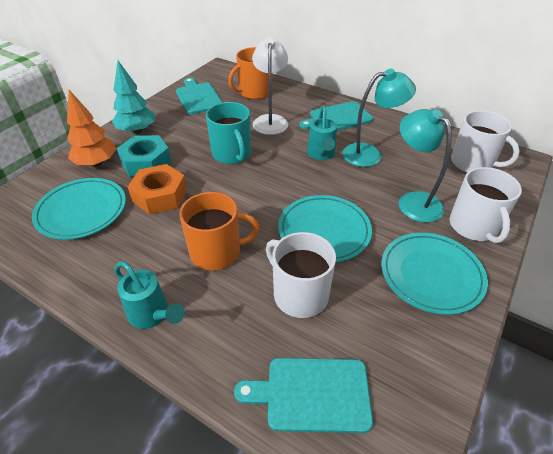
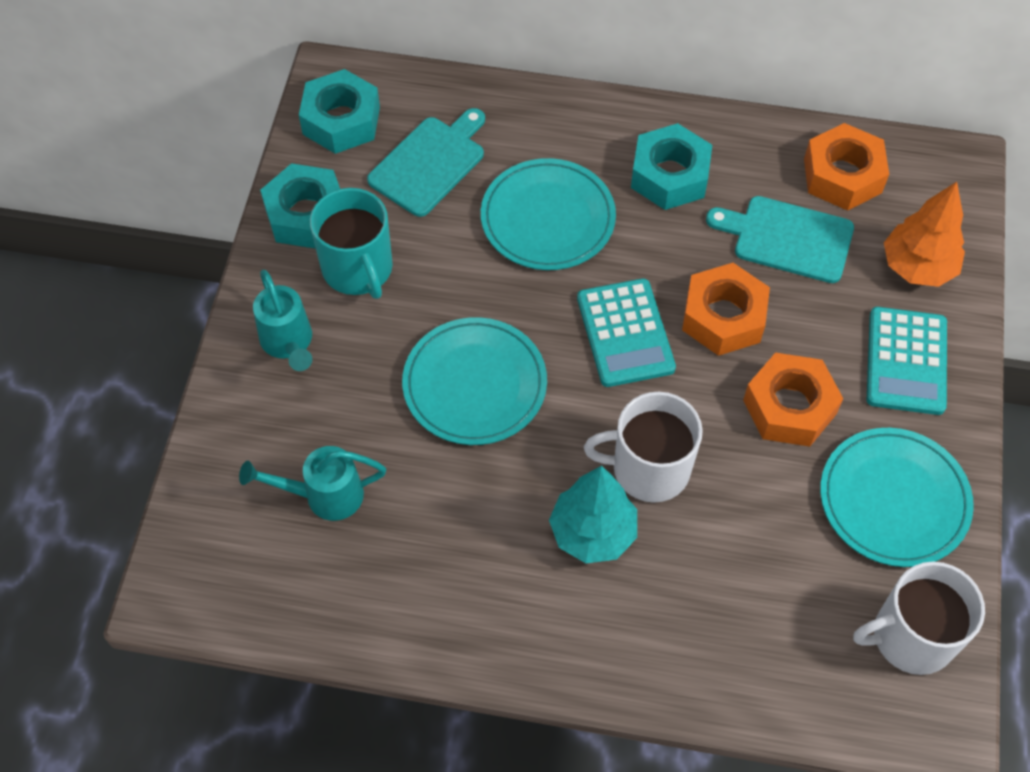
orange mug: 2 -> 0
orange nut: 1 -> 3
turquoise calculator: 0 -> 2
turquoise cutting board: 3 -> 2
turquoise lamp: 2 -> 0
turquoise nut: 1 -> 3
white lamp: 1 -> 0
white mug: 3 -> 2

